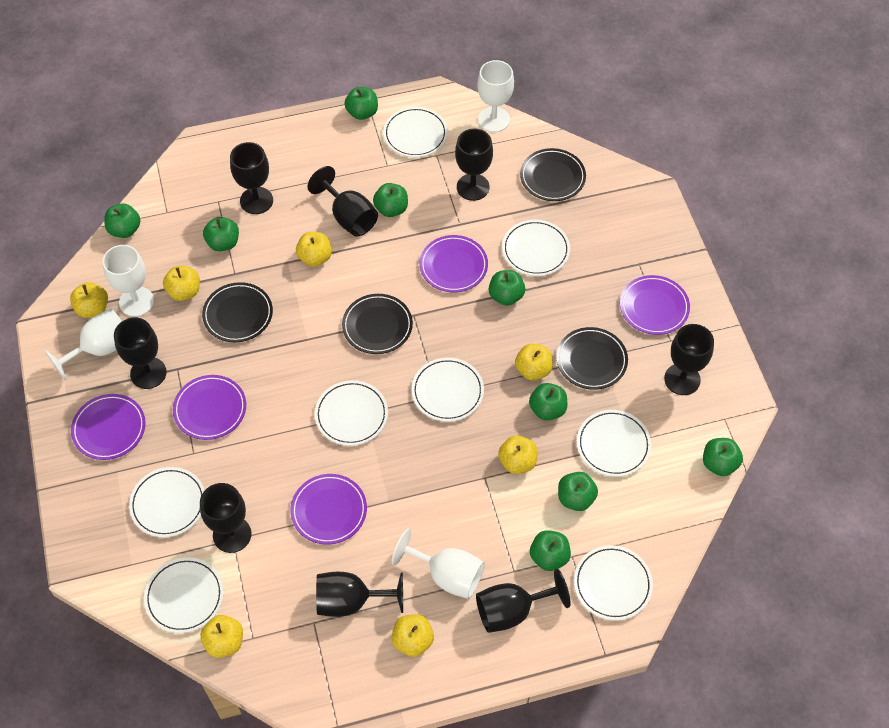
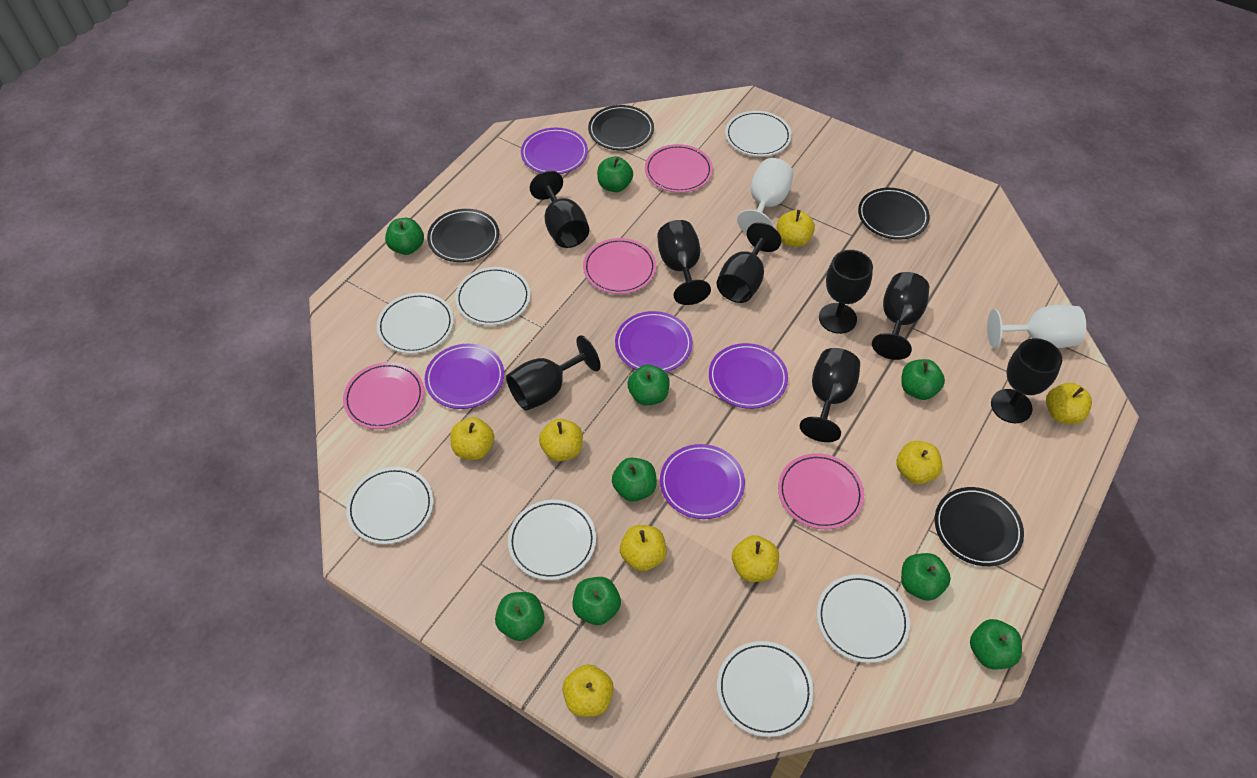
pink plate: 0 -> 4
white goblet: 4 -> 2
white plate: 8 -> 7
yellow apple: 7 -> 8

